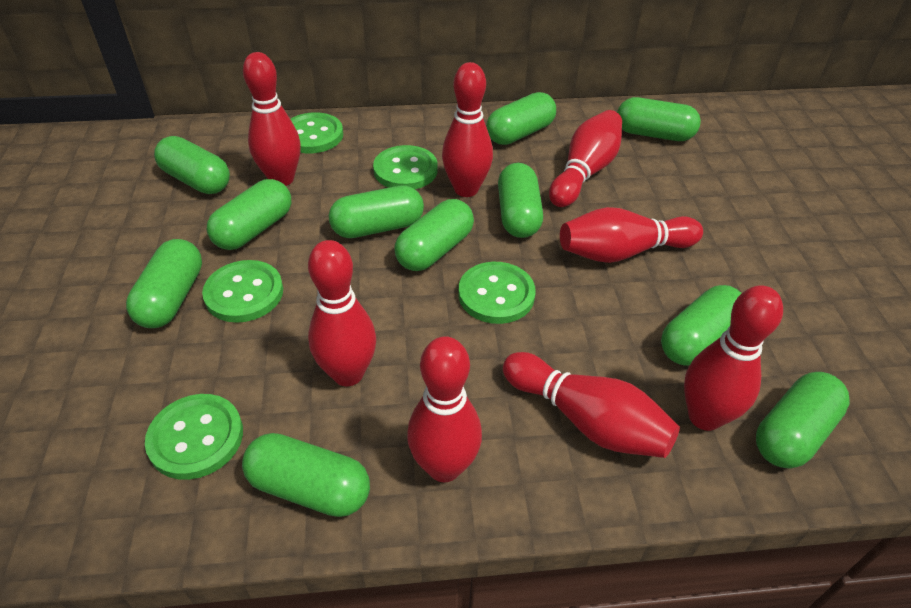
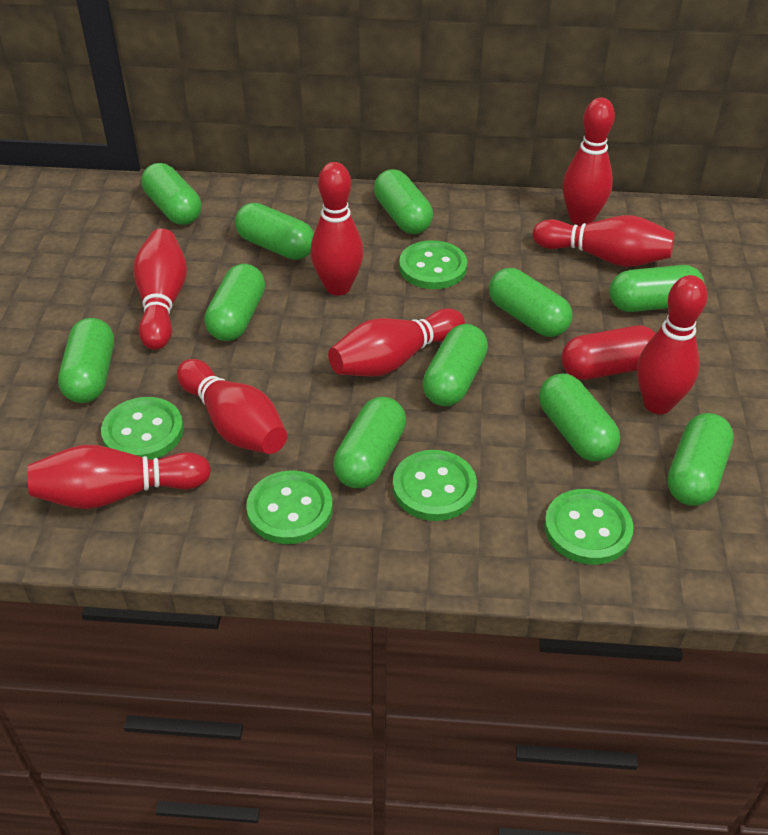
red capsule: 0 -> 1

